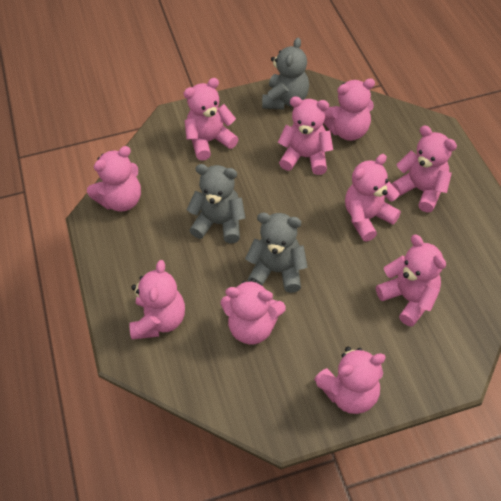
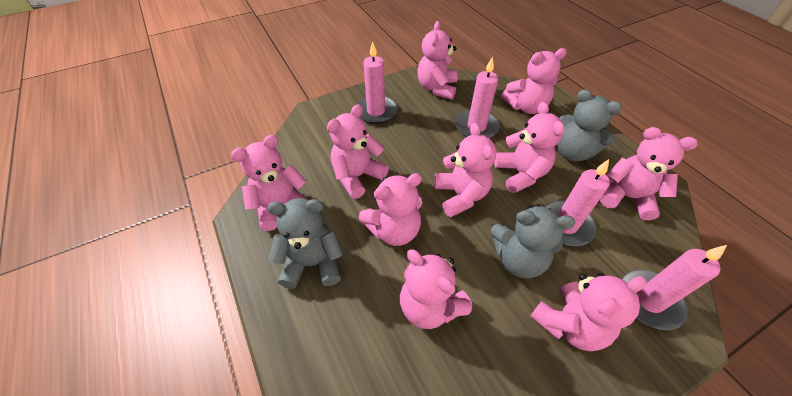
pink candle: 0 -> 4

